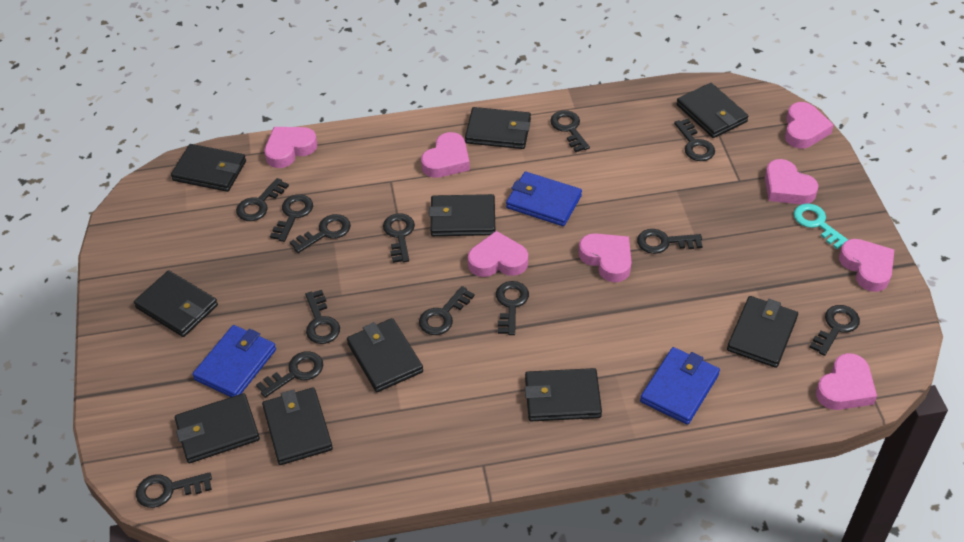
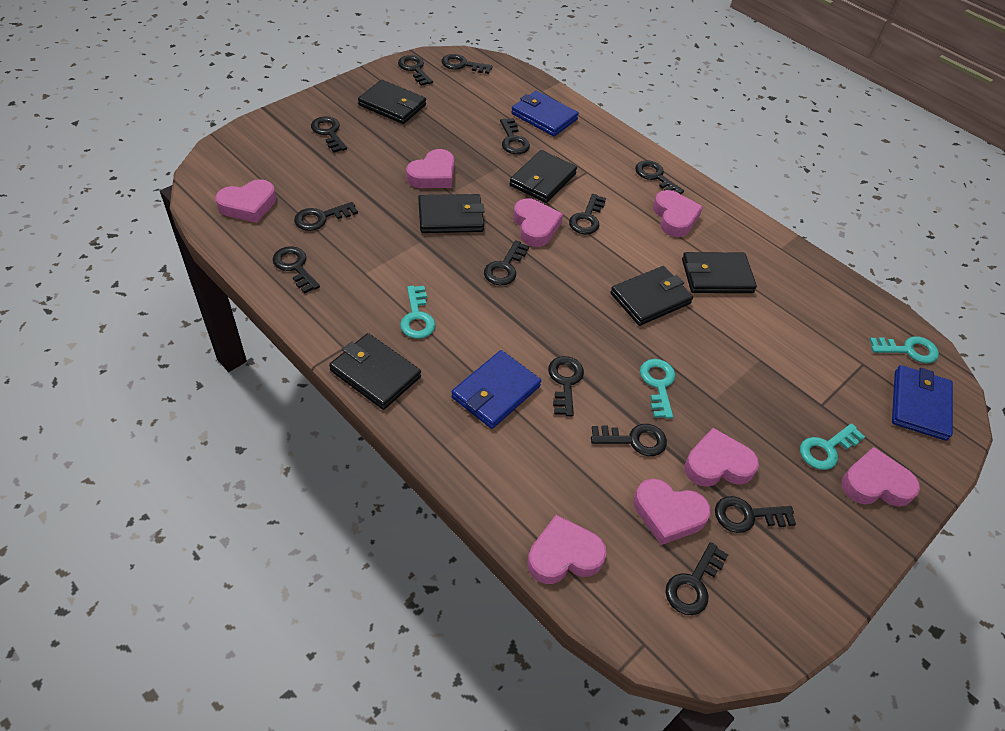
black wallet: 10 -> 6
turquoise key: 1 -> 4

